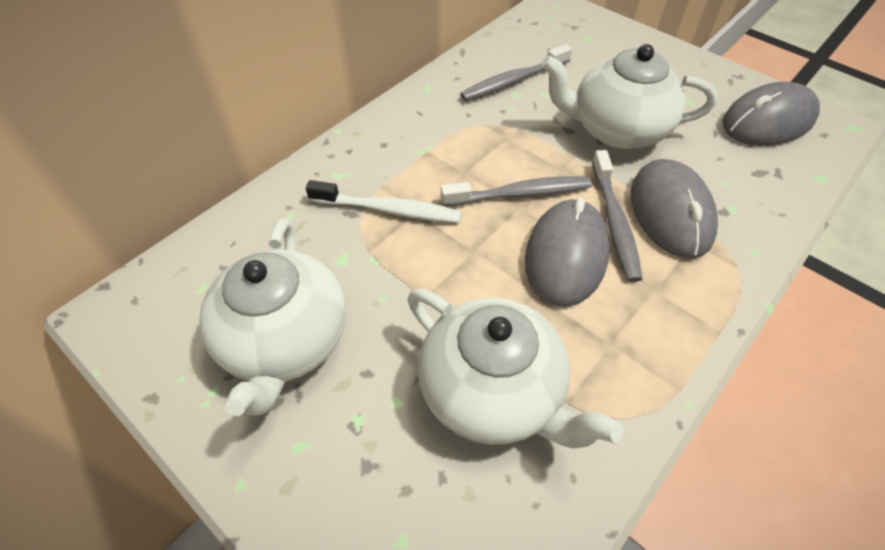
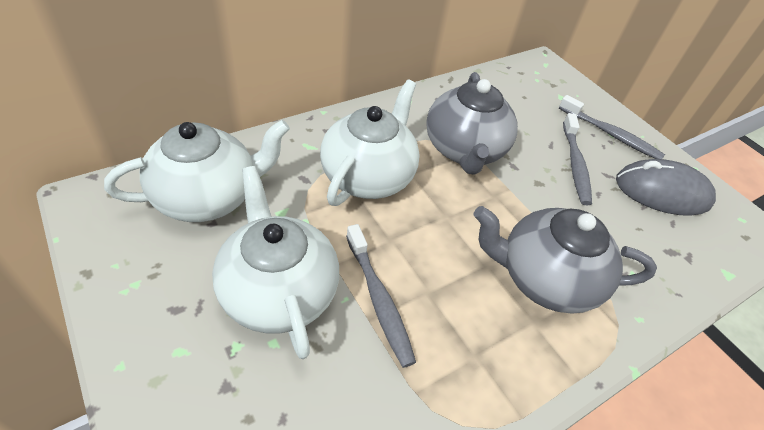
grey mouse: 3 -> 1
grey teapot: 0 -> 2
white toothbrush: 1 -> 0

